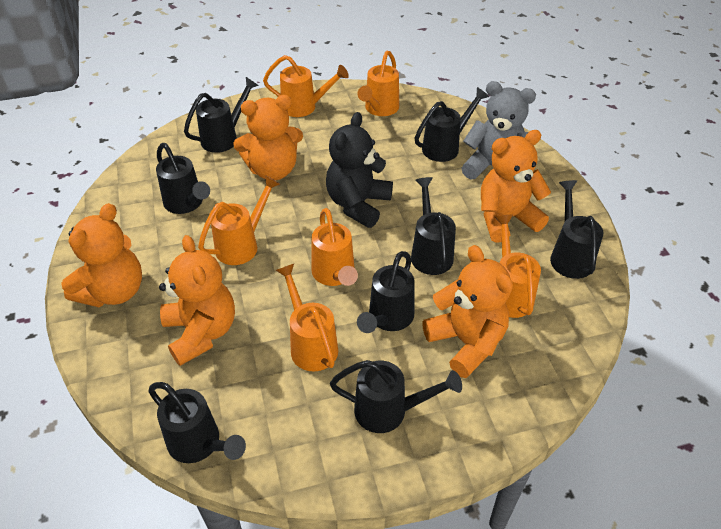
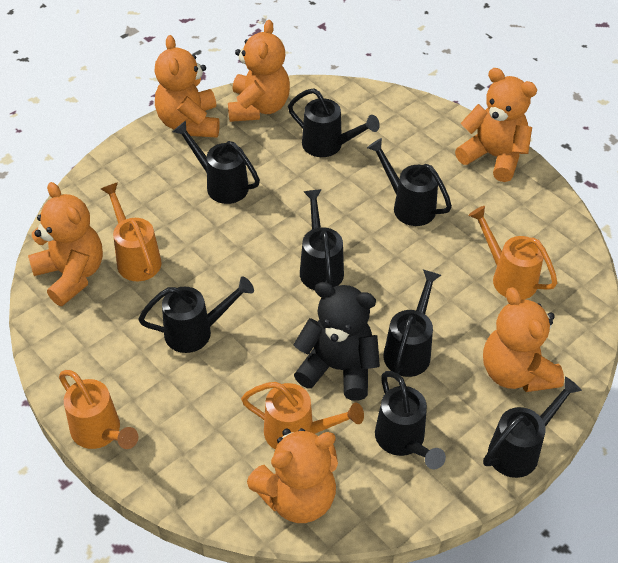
grey teddy bear: 1 -> 0
orange teddy bear: 5 -> 6
orange watering can: 6 -> 4

